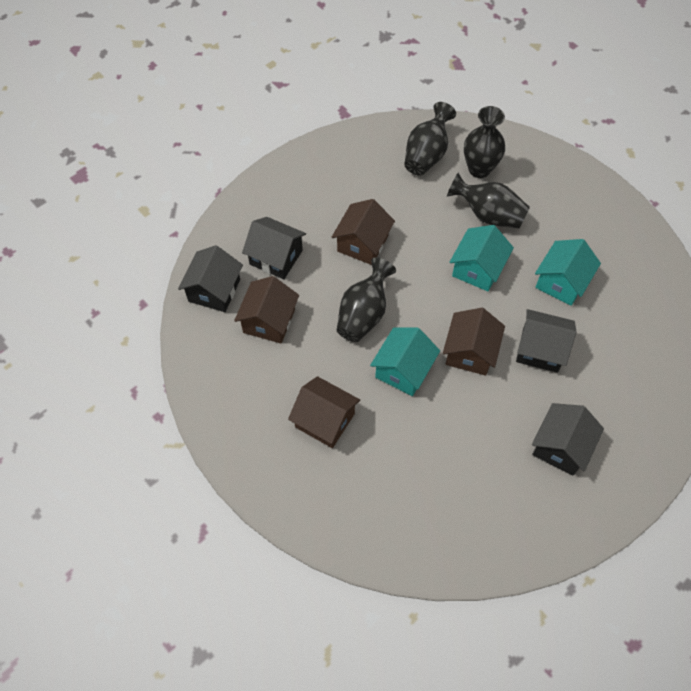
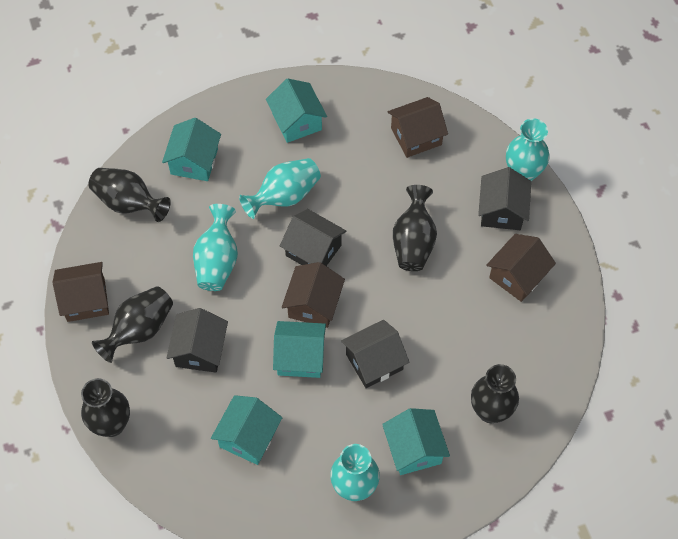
black vase: 4 -> 5
turquoise house: 3 -> 5
turquoise vase: 0 -> 4

